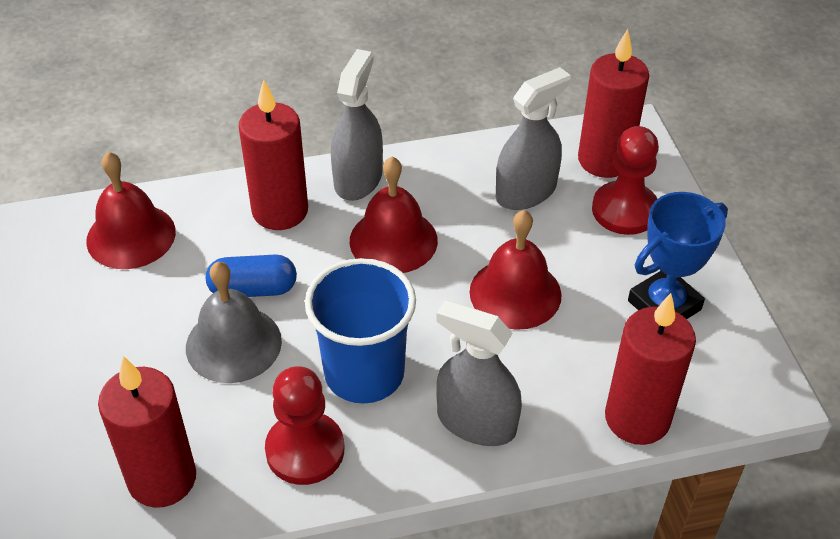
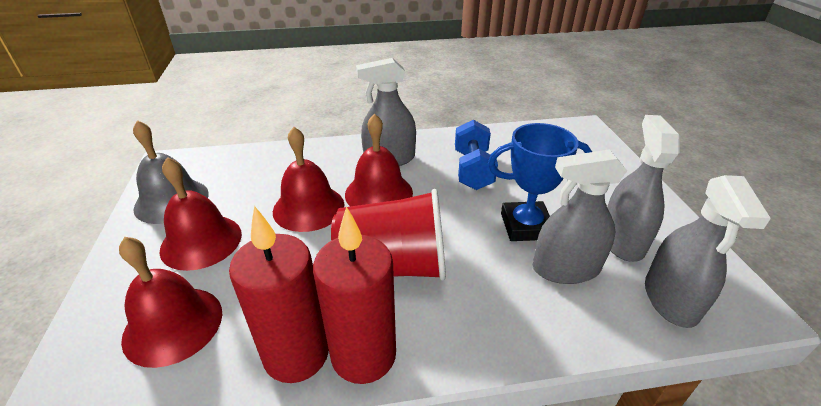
blue capsule: 1 -> 0
blue cup: 1 -> 0
blue dumbbell: 0 -> 1
grey spray bottle: 3 -> 4
red bell: 3 -> 4
red candle: 4 -> 2
red cup: 0 -> 1
red pawn: 2 -> 0

